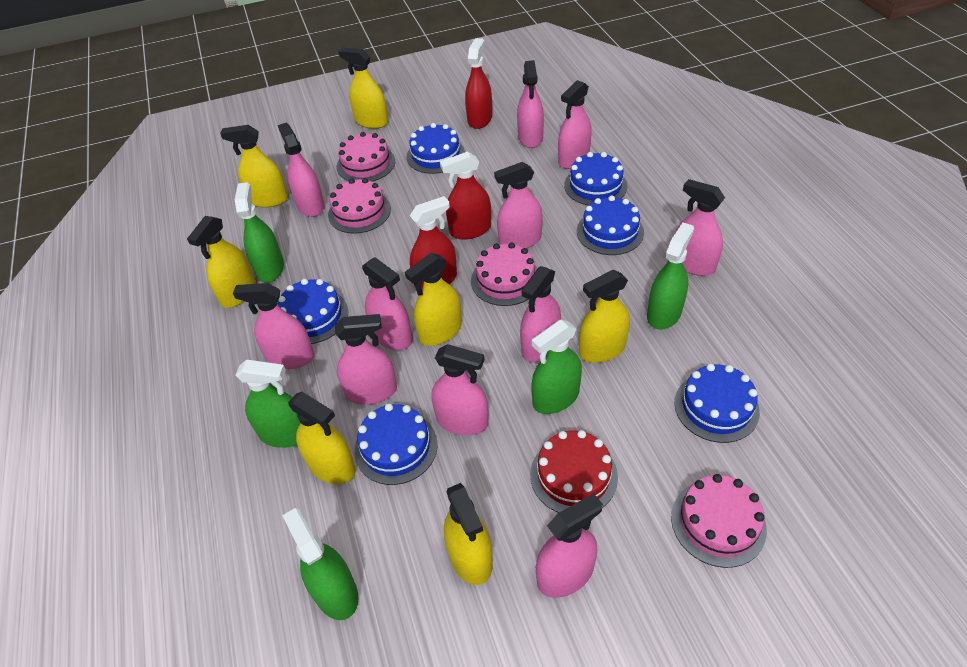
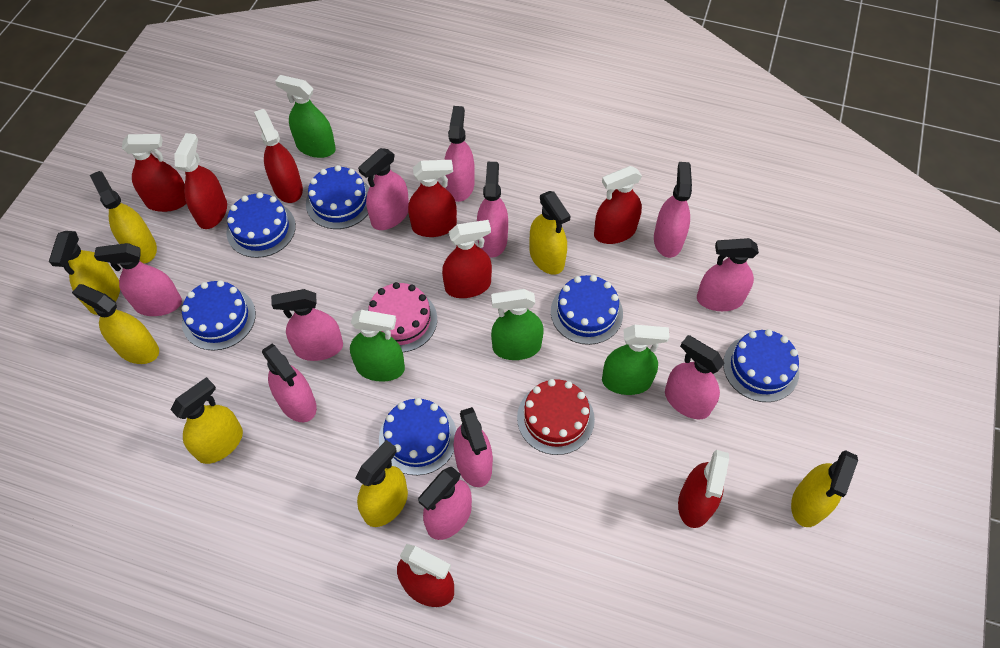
green spray bottle: 5 -> 4
pink cake: 4 -> 1
red spray bottle: 3 -> 8

